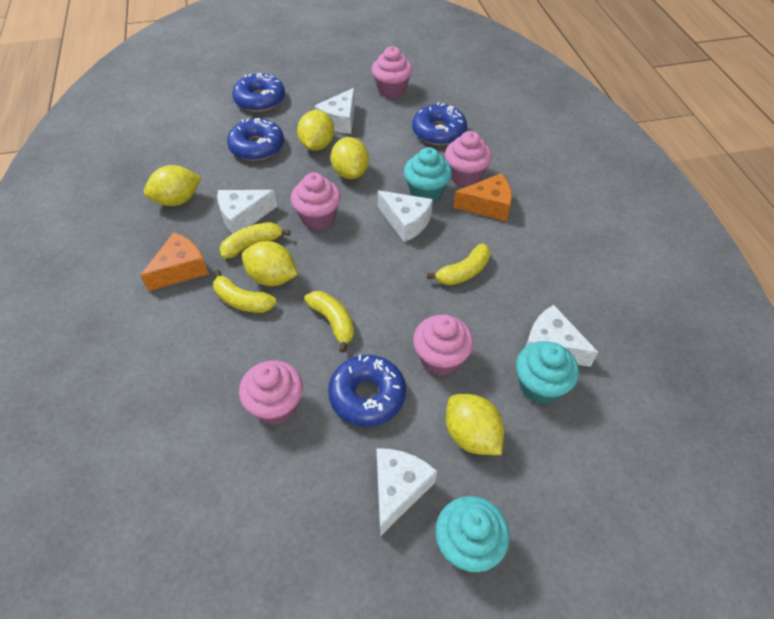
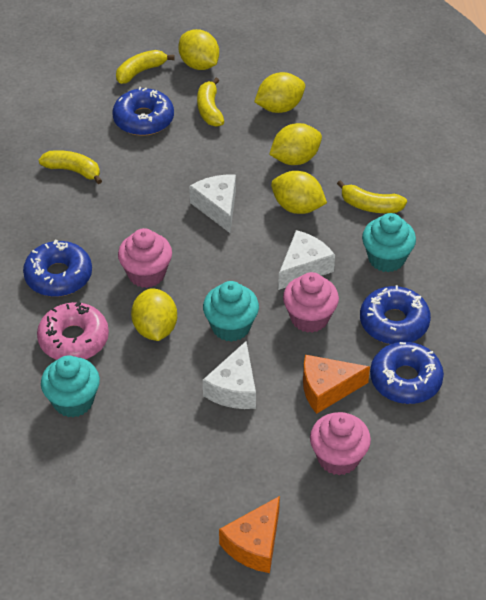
pink cupcake: 5 -> 3
pink donut: 0 -> 1
white cheese: 5 -> 3

